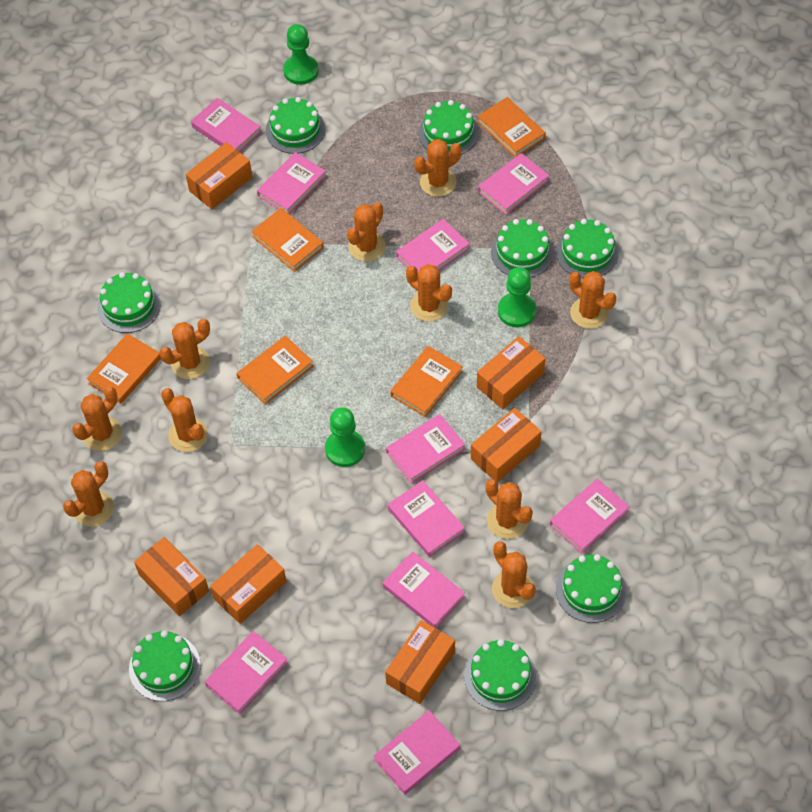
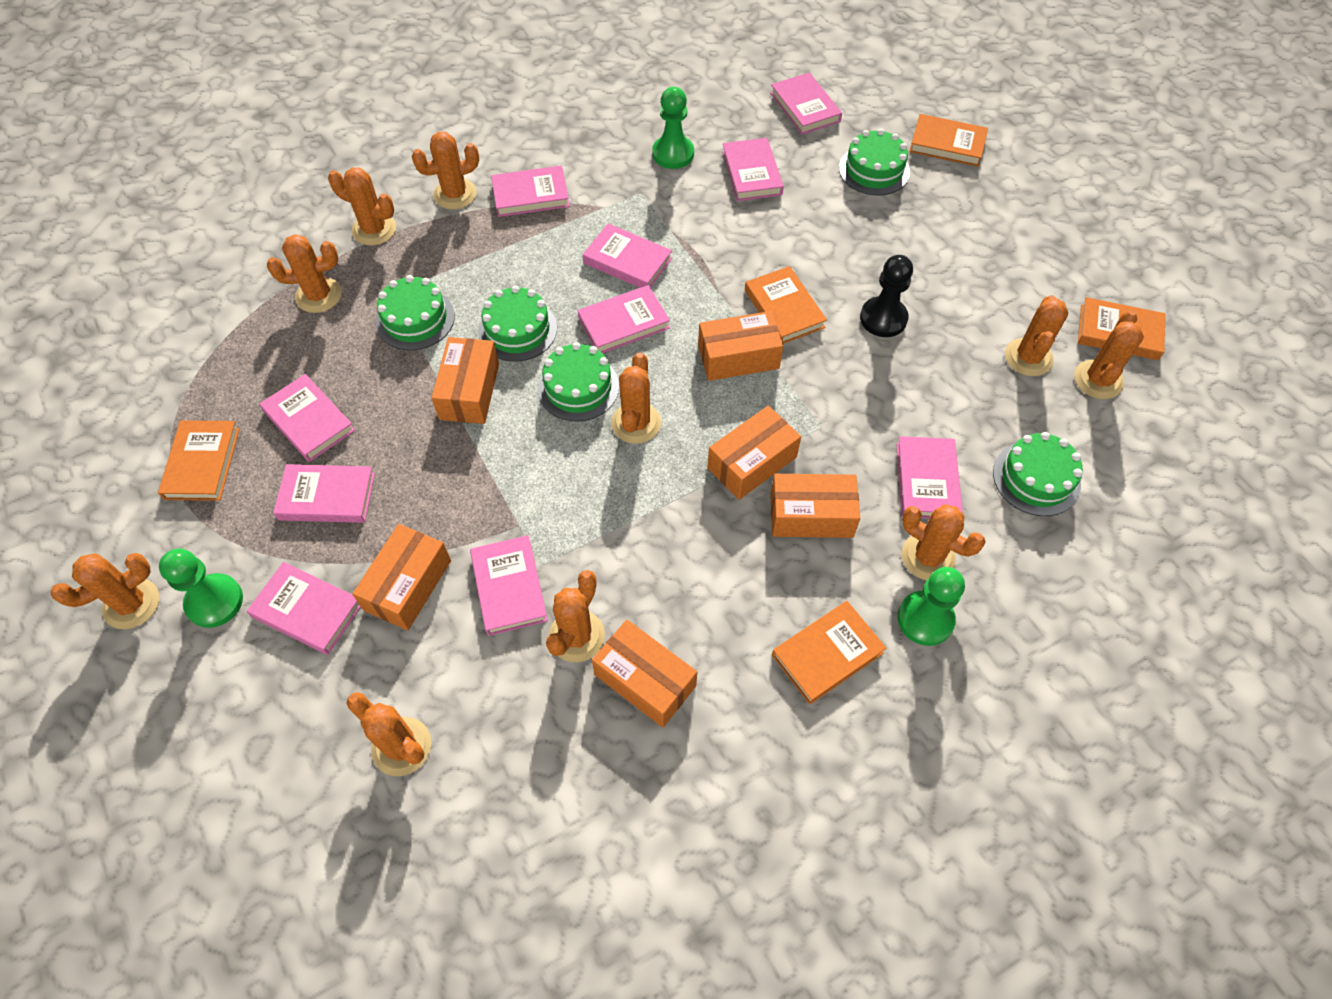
black pawn: 0 -> 1
green cake: 8 -> 5

